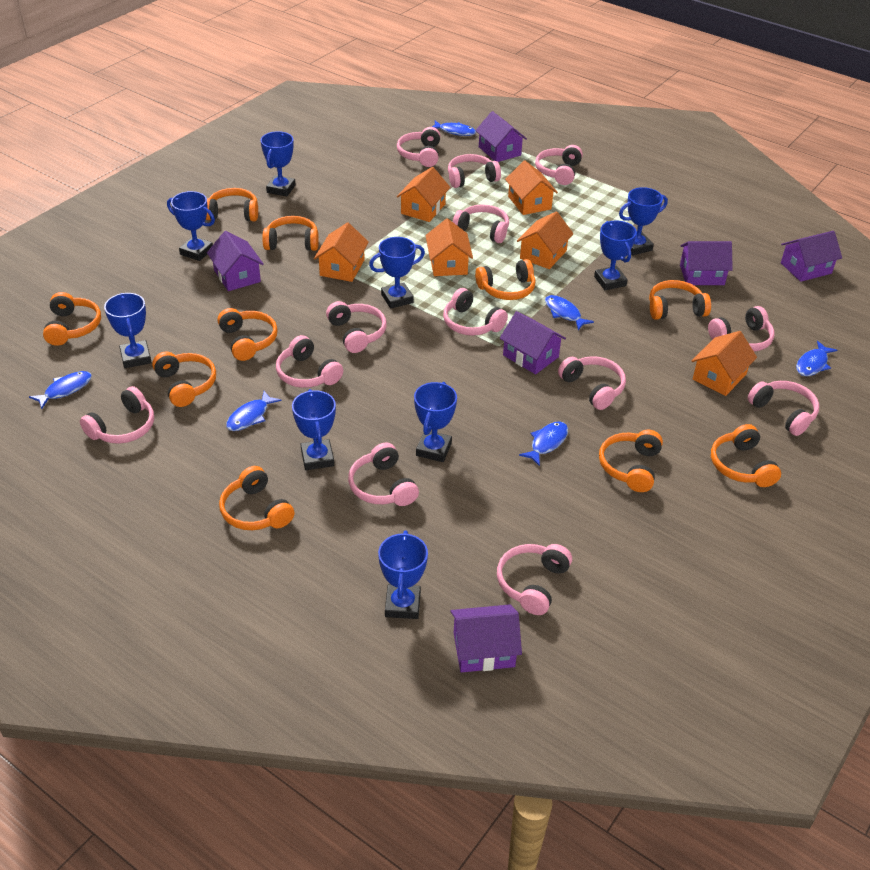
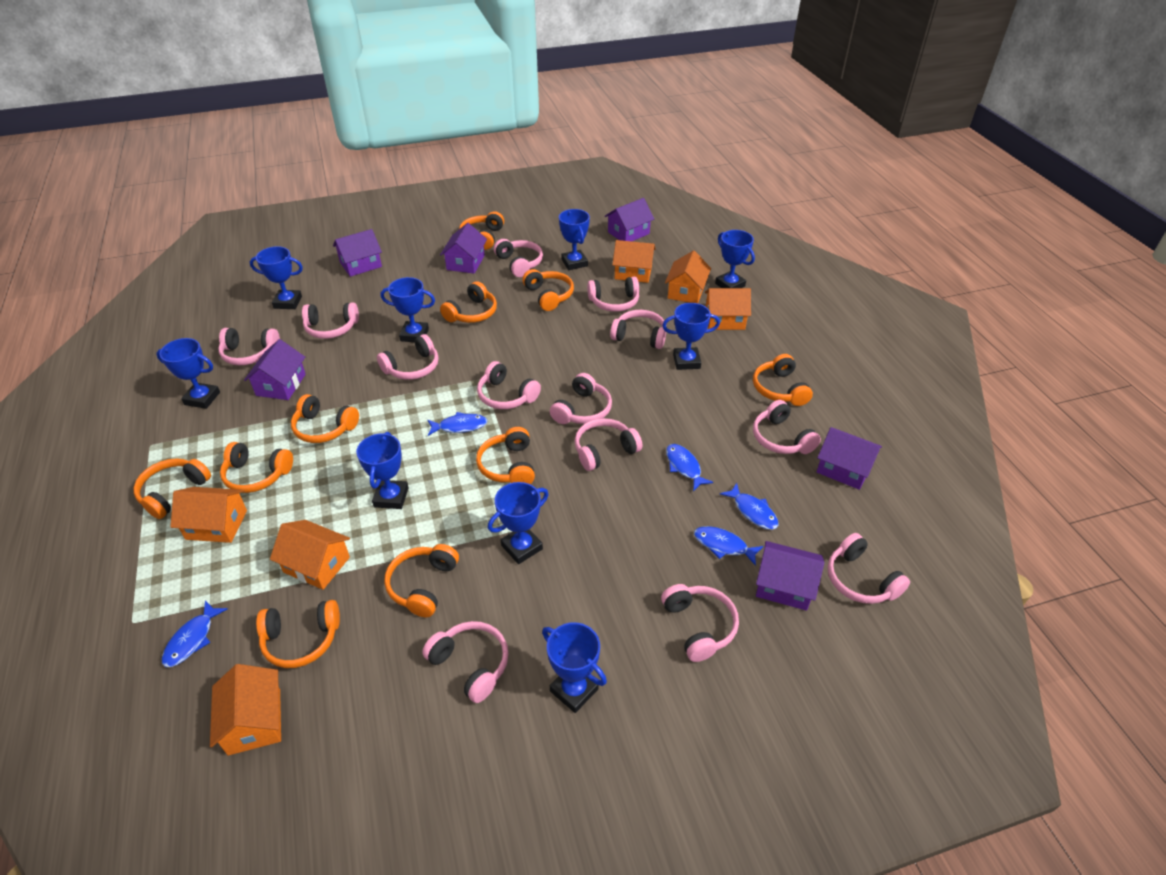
blue fish: 6 -> 5

